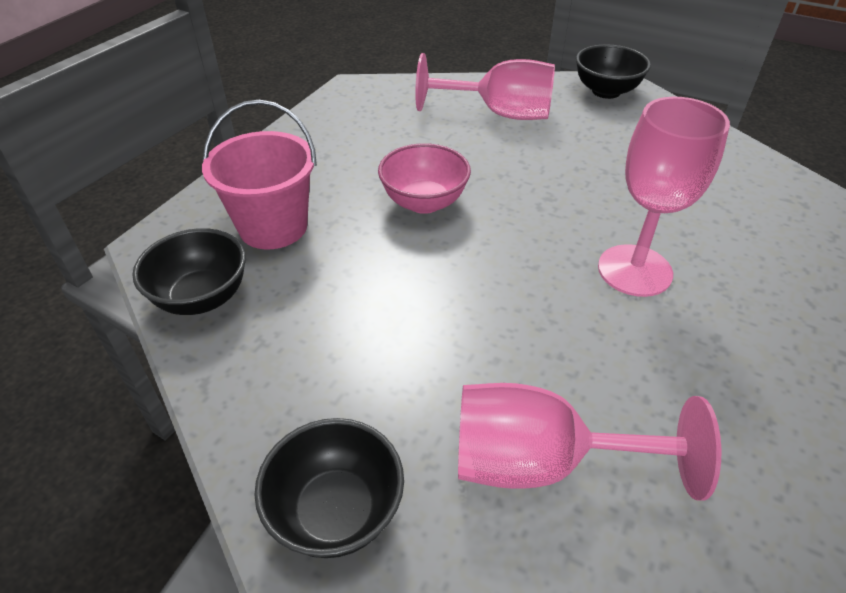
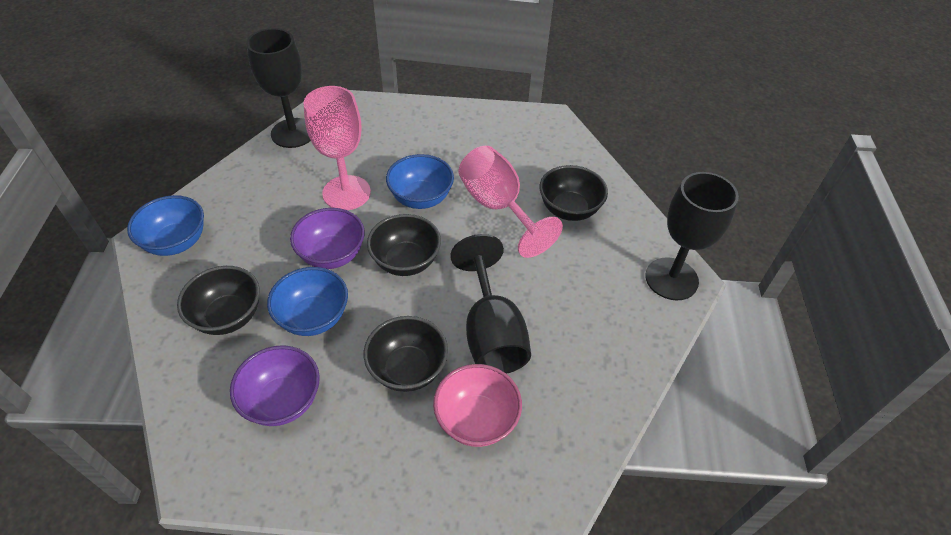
black bowl: 3 -> 4
black goblet: 0 -> 3
blue bowl: 0 -> 3
pink bucket: 1 -> 0
pink goblet: 3 -> 2
purple bowl: 0 -> 2

